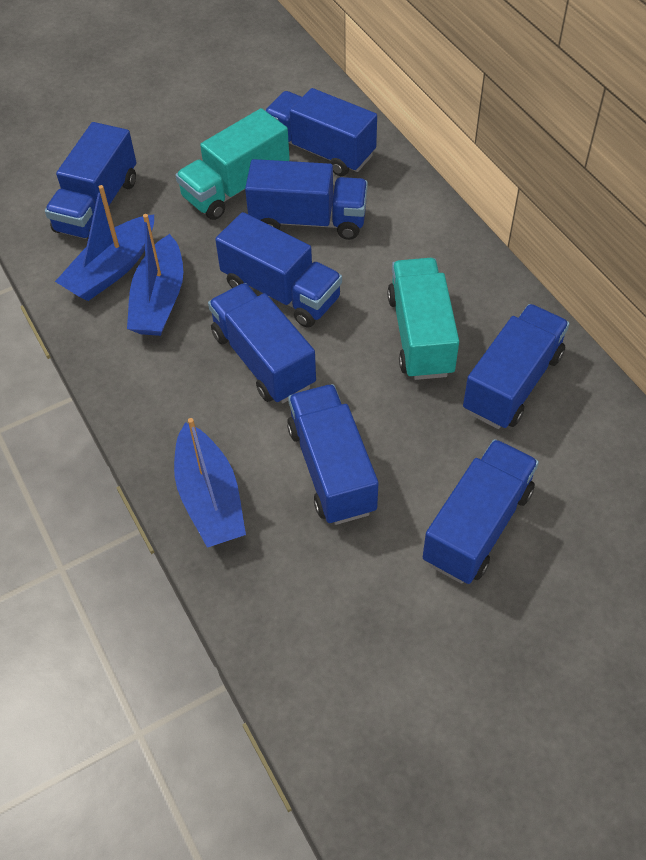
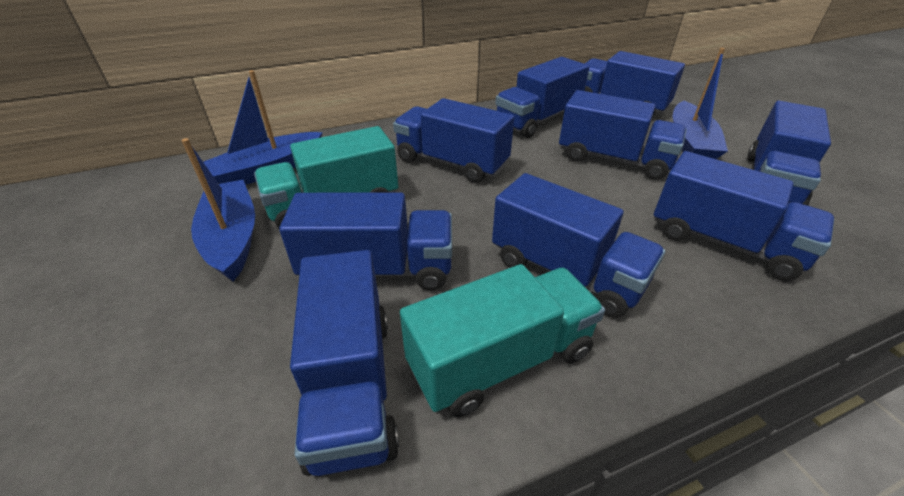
blue truck: 8 -> 9

